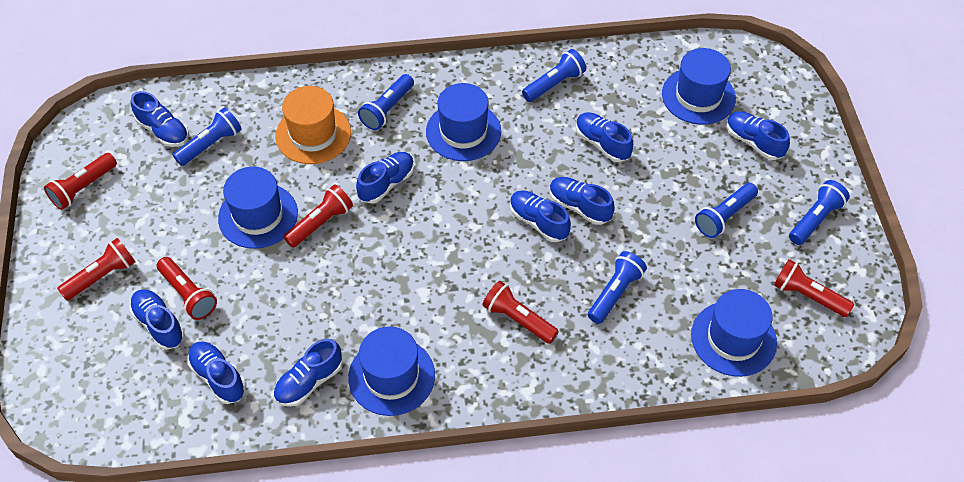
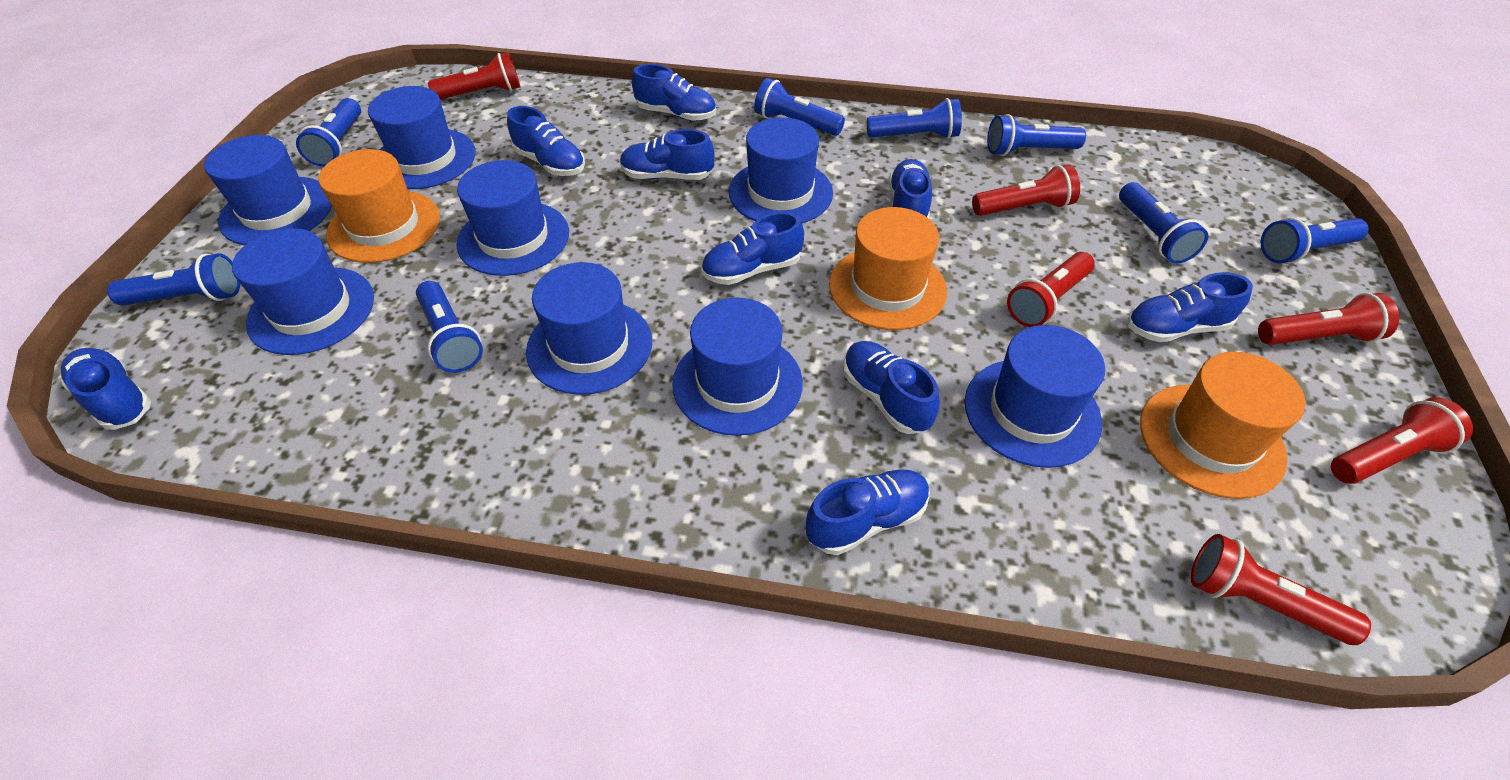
blue flashlight: 6 -> 8
blue hat: 5 -> 8
orange hat: 1 -> 3

